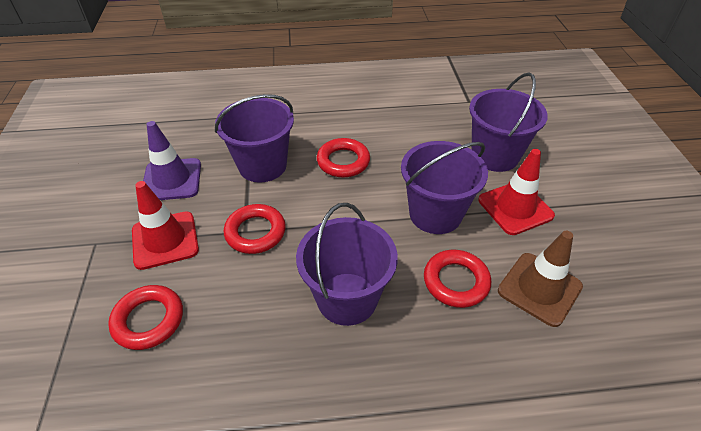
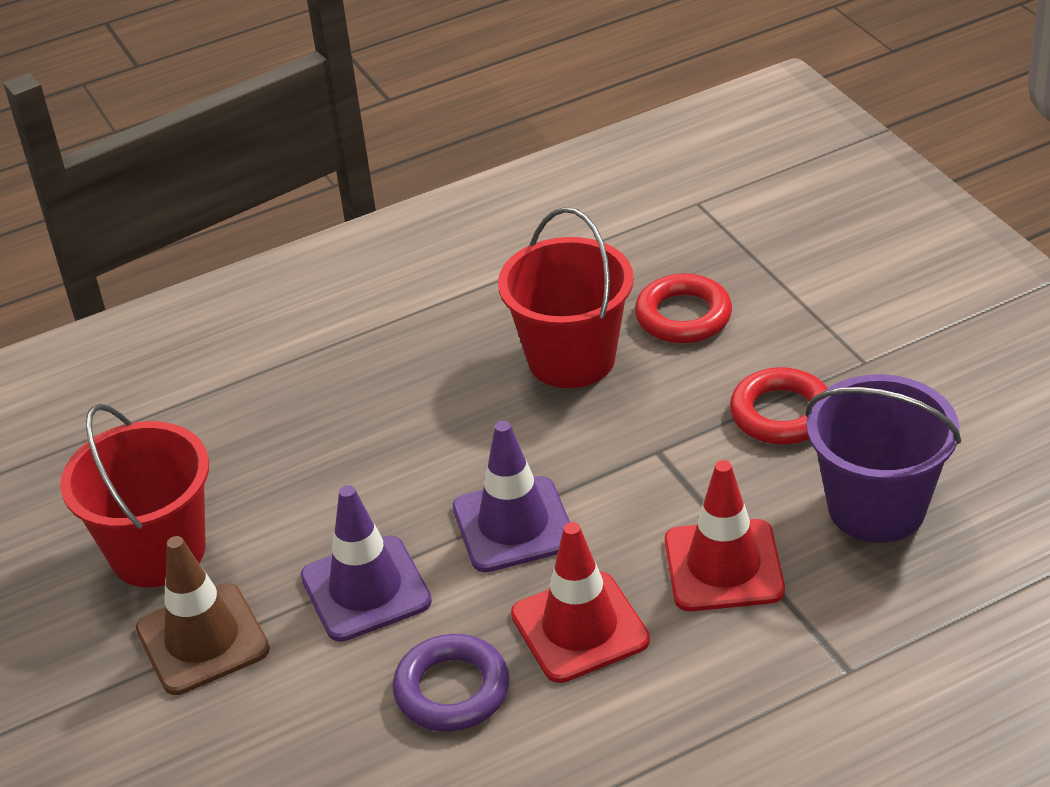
purple bucket: 4 -> 1
purple ring: 0 -> 1
purple traffic cone: 1 -> 2
red bucket: 0 -> 2
red ring: 4 -> 2

